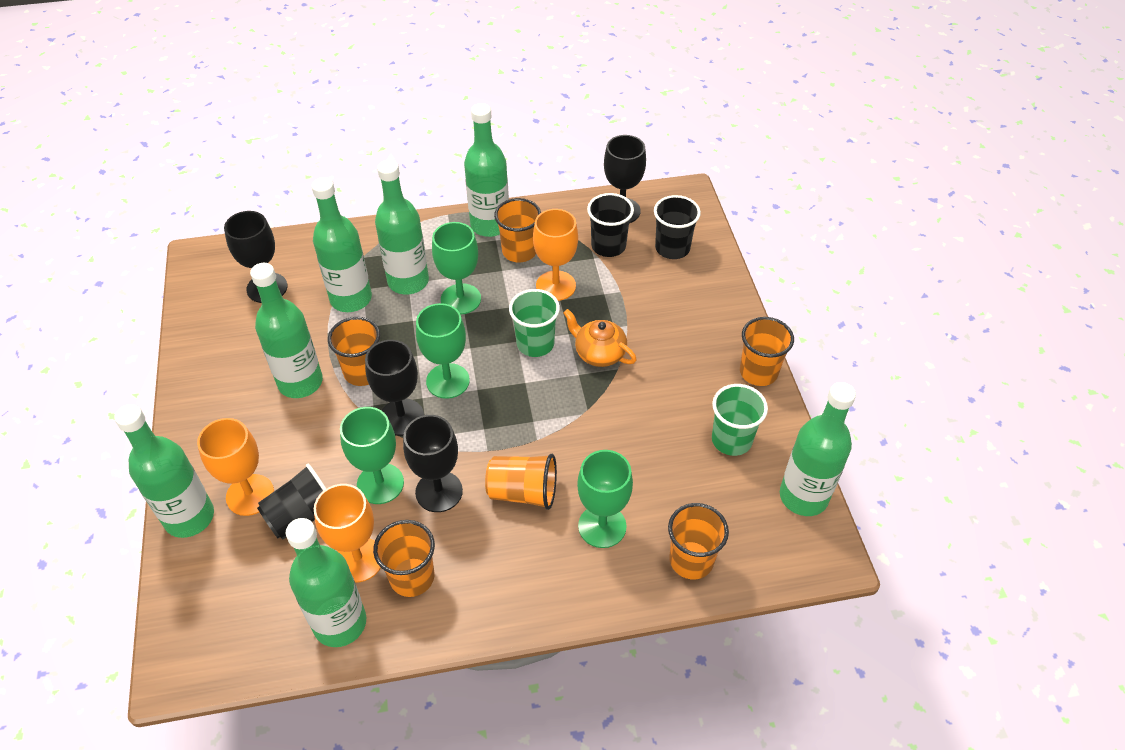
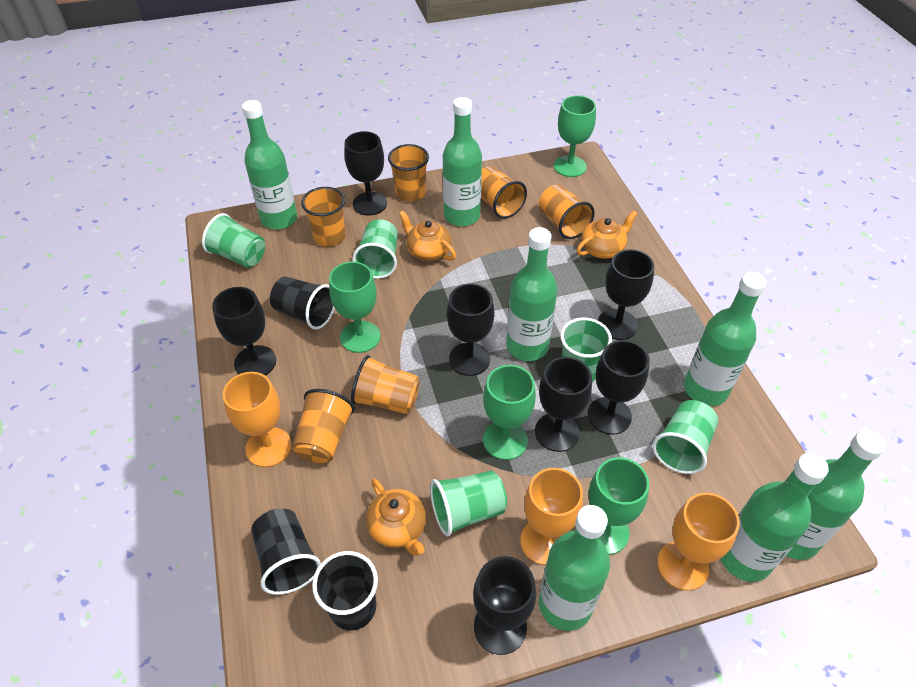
black goblet: 4 -> 7
green cup: 2 -> 5
orange teapot: 1 -> 3

